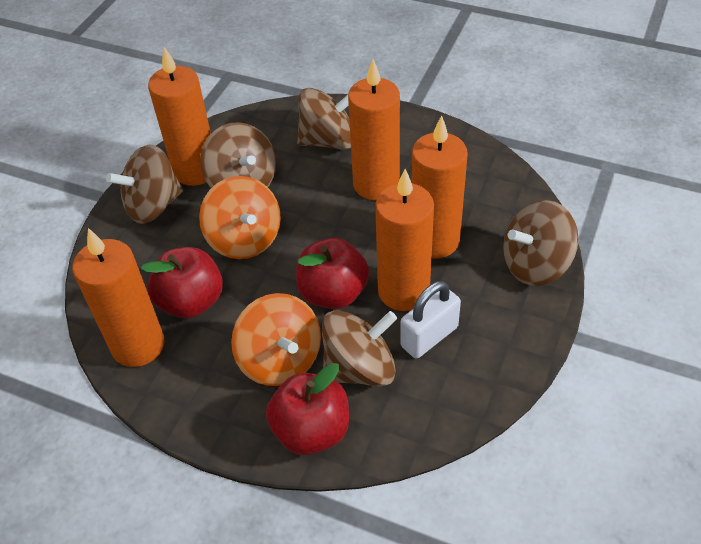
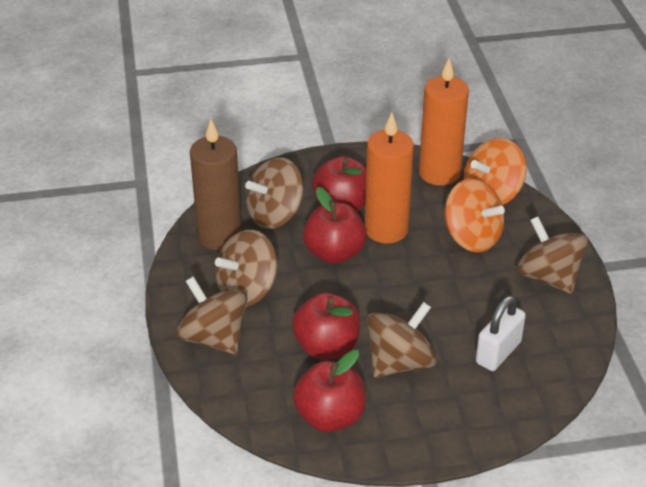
brown candle: 0 -> 1
orange candle: 5 -> 2
red apple: 3 -> 4

